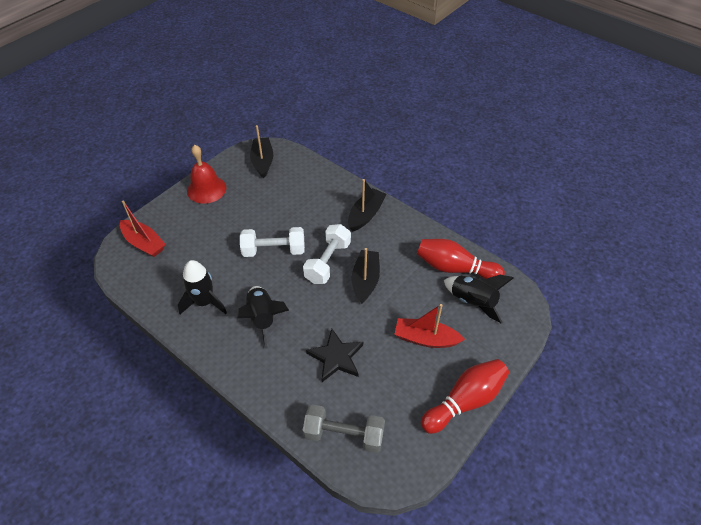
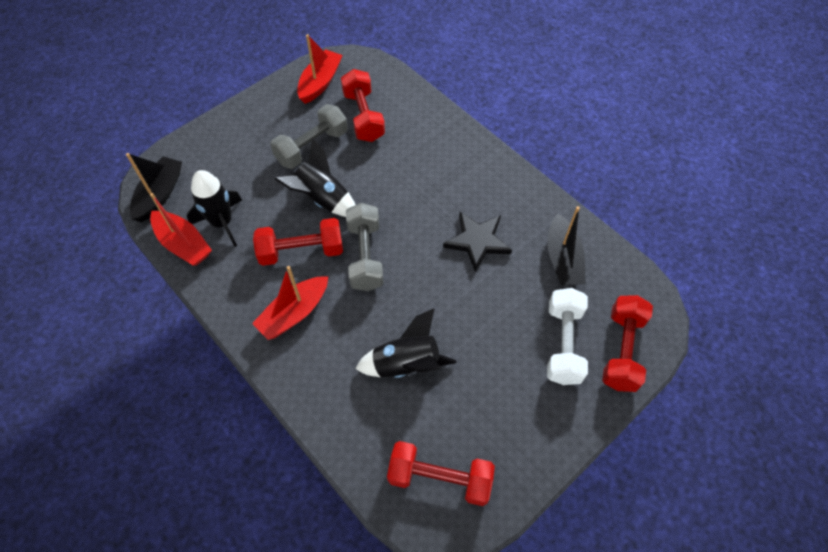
black boat: 3 -> 2
grey dumbbell: 1 -> 2
red bell: 1 -> 0
red boat: 2 -> 3
red bowling pin: 2 -> 0
red dumbbell: 0 -> 4
white dumbbell: 2 -> 1

